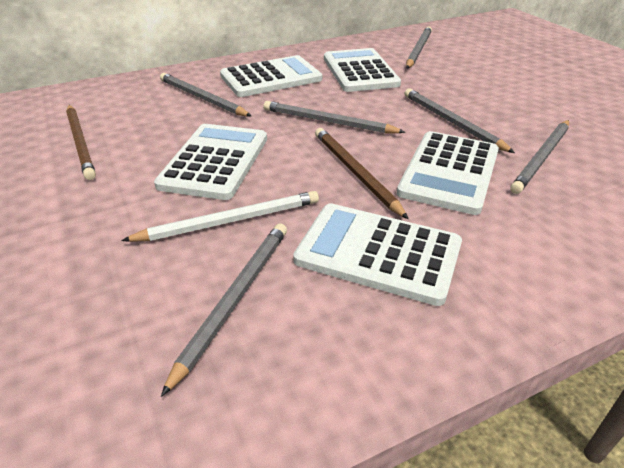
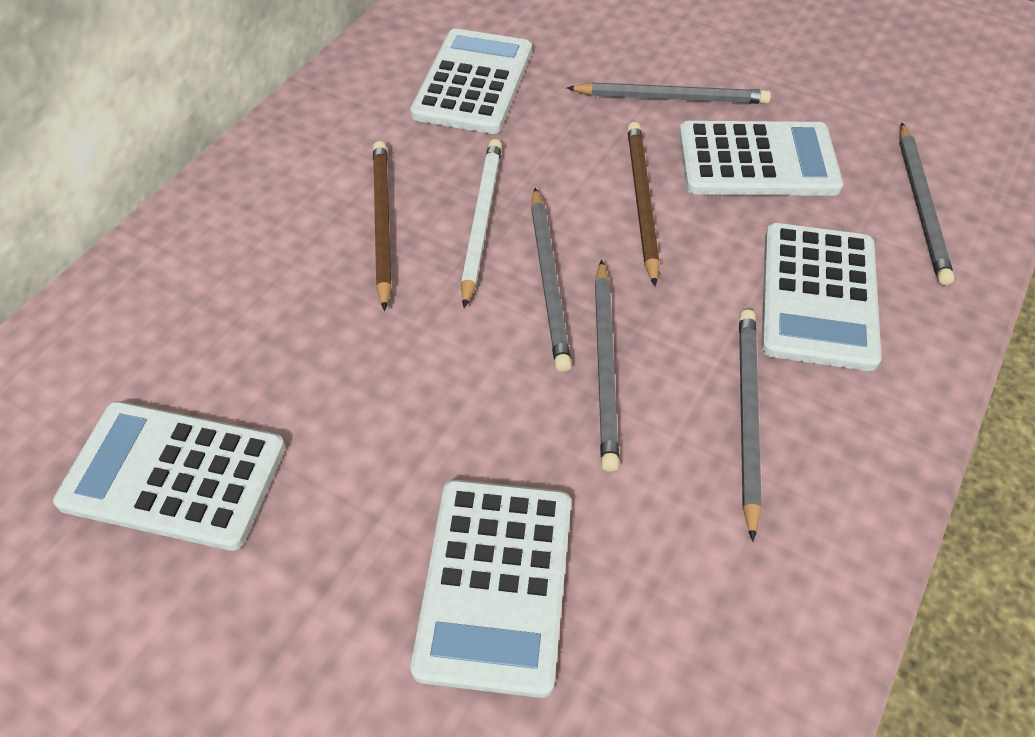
grey pencil: 6 -> 5

